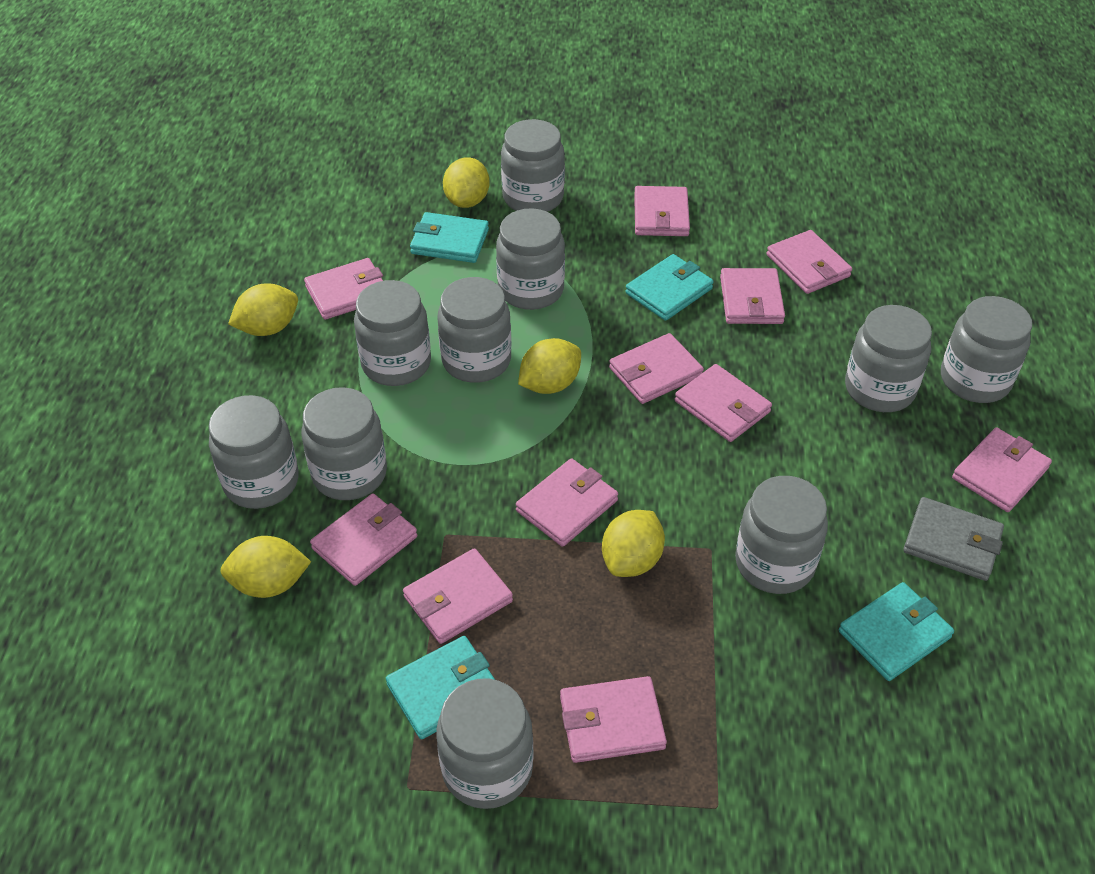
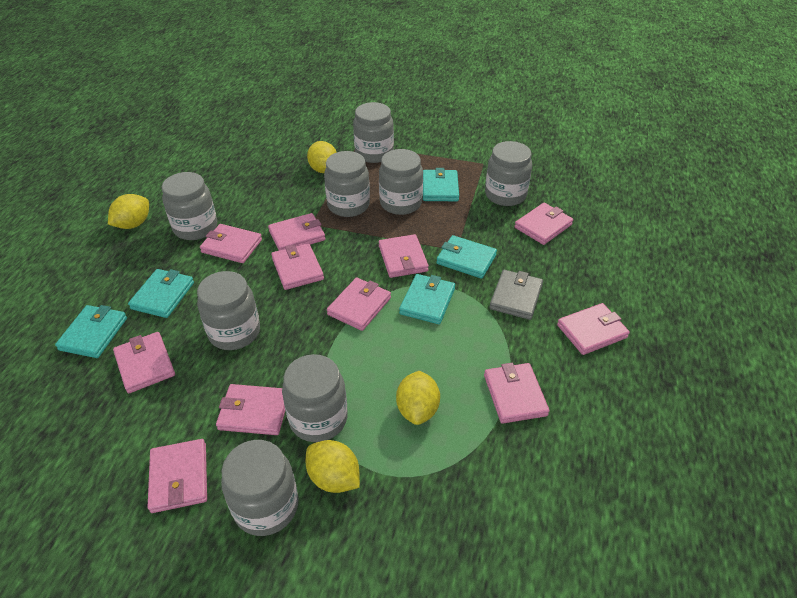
grey jar: 10 -> 8
turquoise wallet: 4 -> 5
yellow lemon: 5 -> 4

